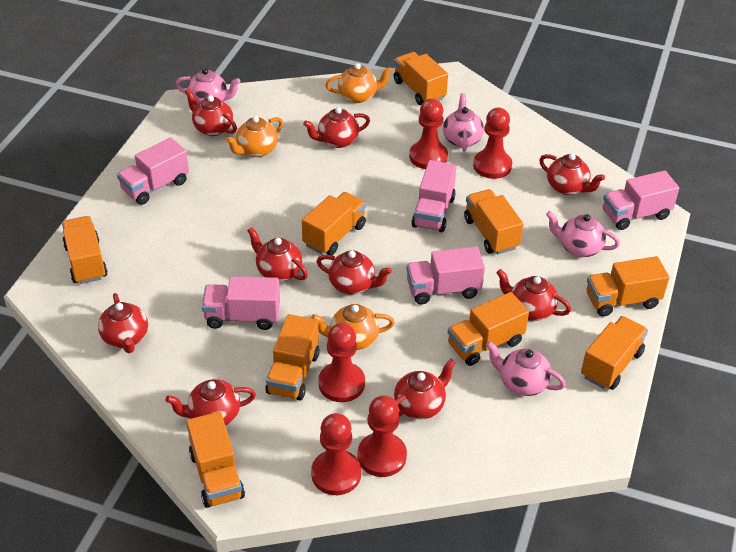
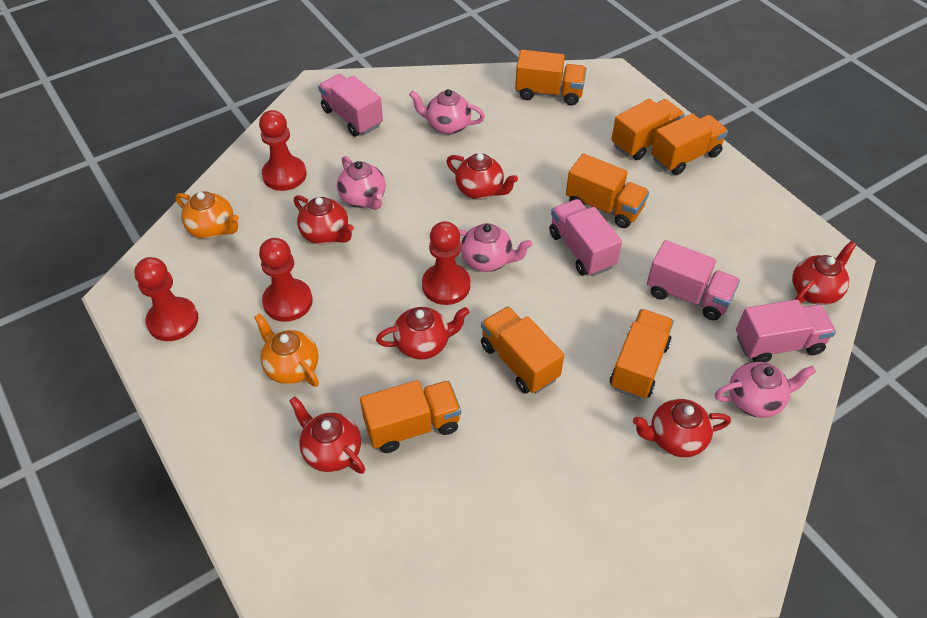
orange teapot: 3 -> 2
orange truck: 9 -> 7
pink truck: 5 -> 4
red pawn: 5 -> 4
red teapot: 9 -> 6

